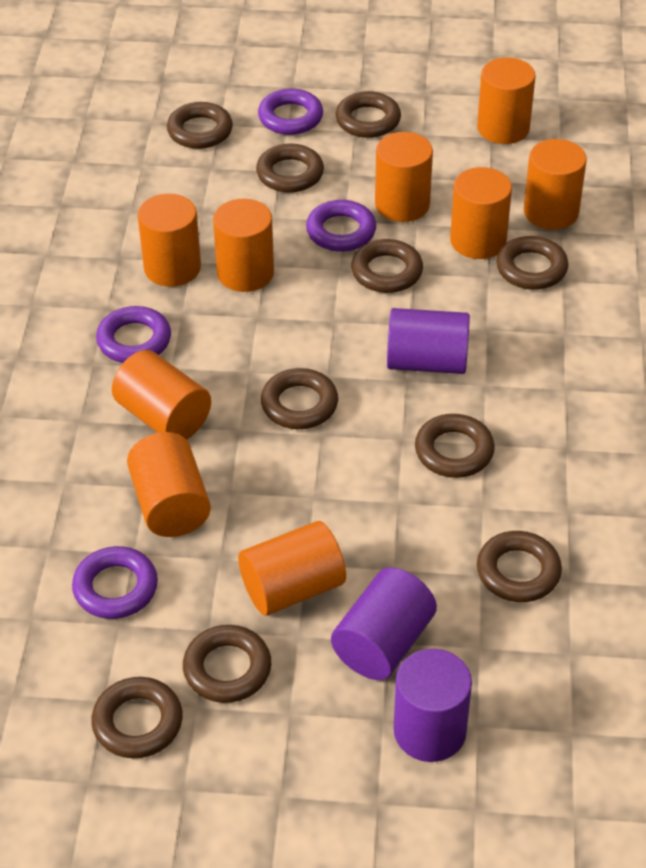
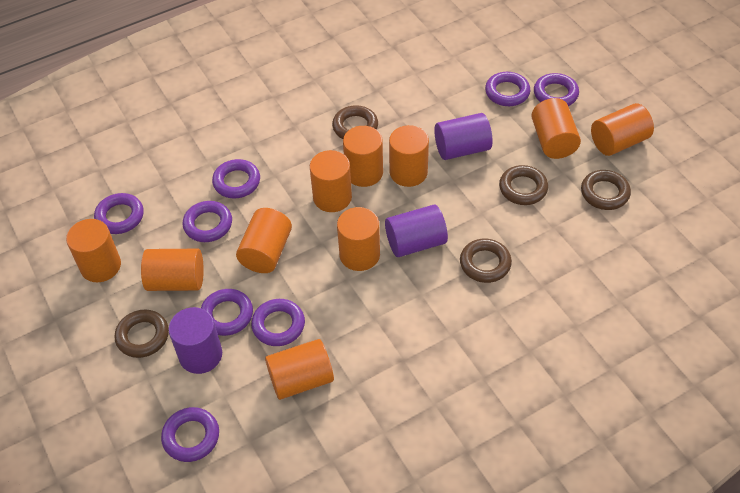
brown ring: 10 -> 5
orange cylinder: 9 -> 10
purple ring: 4 -> 8

